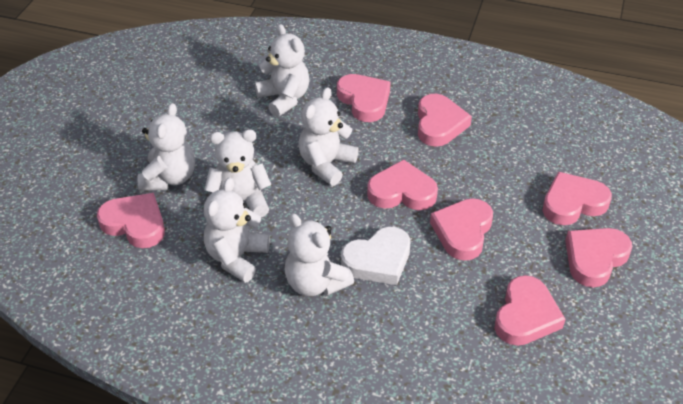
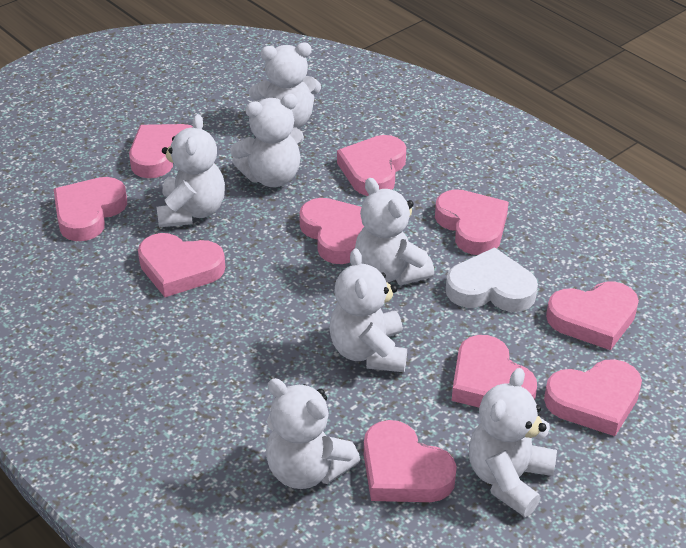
pink heart: 8 -> 10
white teddy bear: 6 -> 7

